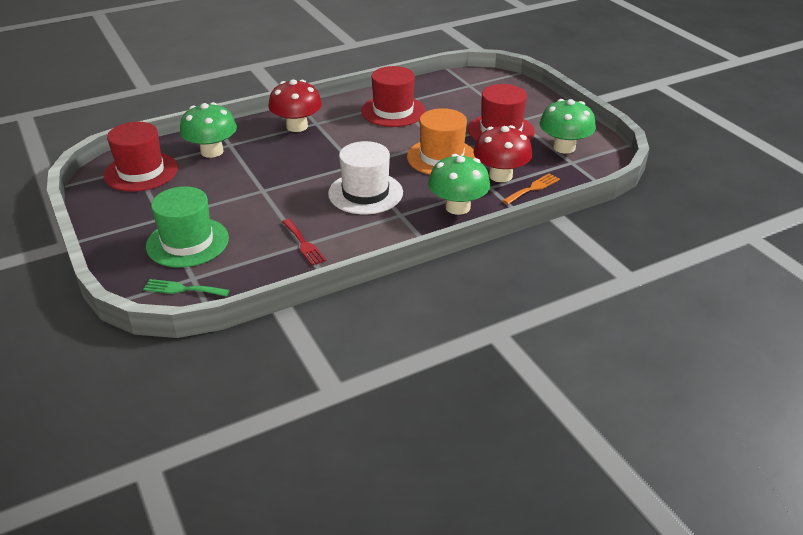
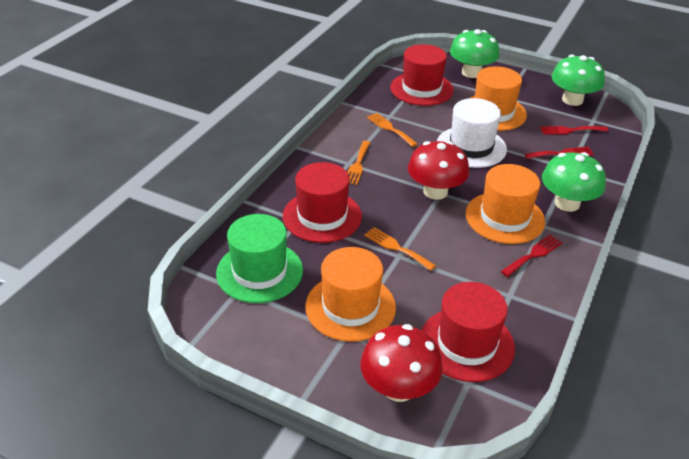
green fork: 1 -> 0
orange fork: 1 -> 3
orange hat: 1 -> 3
red fork: 1 -> 3

